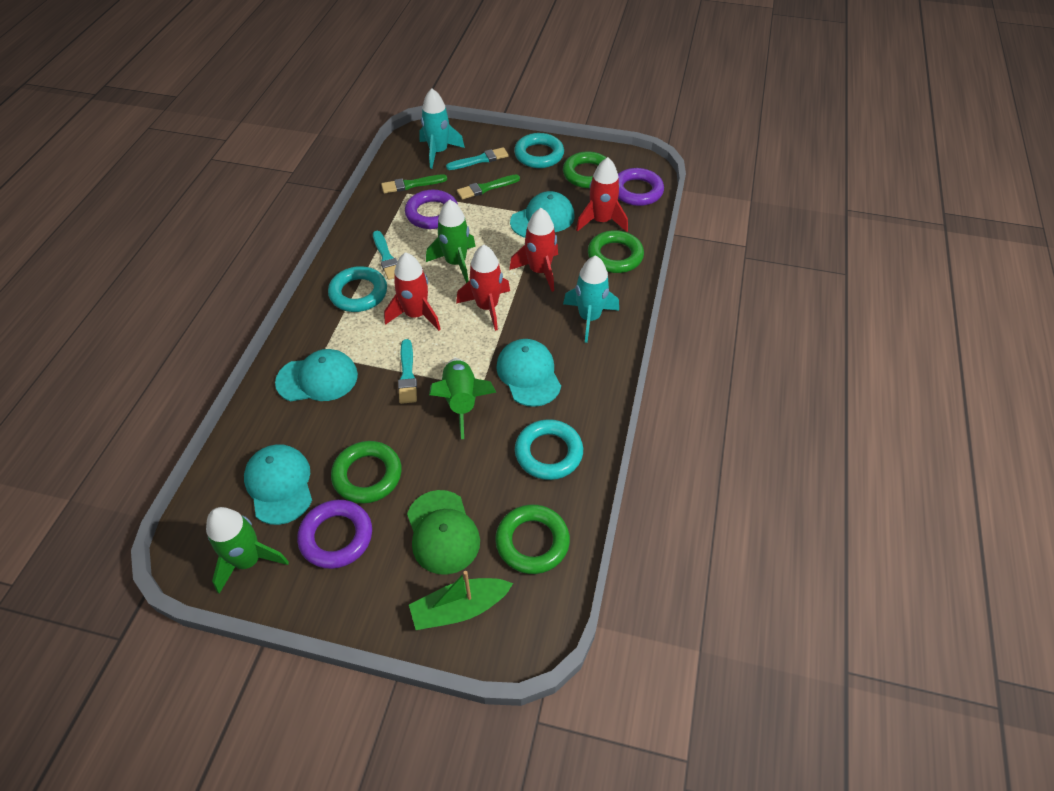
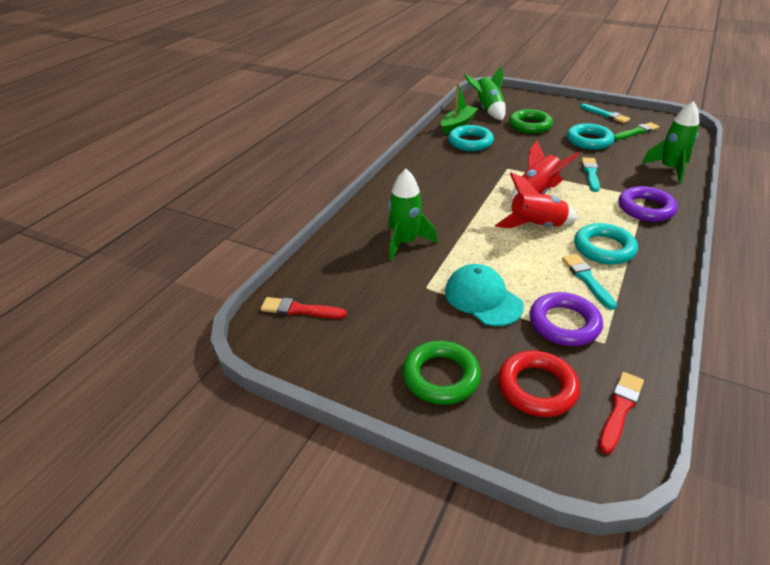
green brush: 2 -> 1
green cap: 1 -> 0
green ring: 4 -> 2
purple ring: 3 -> 2
red brush: 0 -> 2
red ring: 0 -> 1
red rocket: 4 -> 2
turquoise cap: 4 -> 1
turquoise rocket: 2 -> 0

